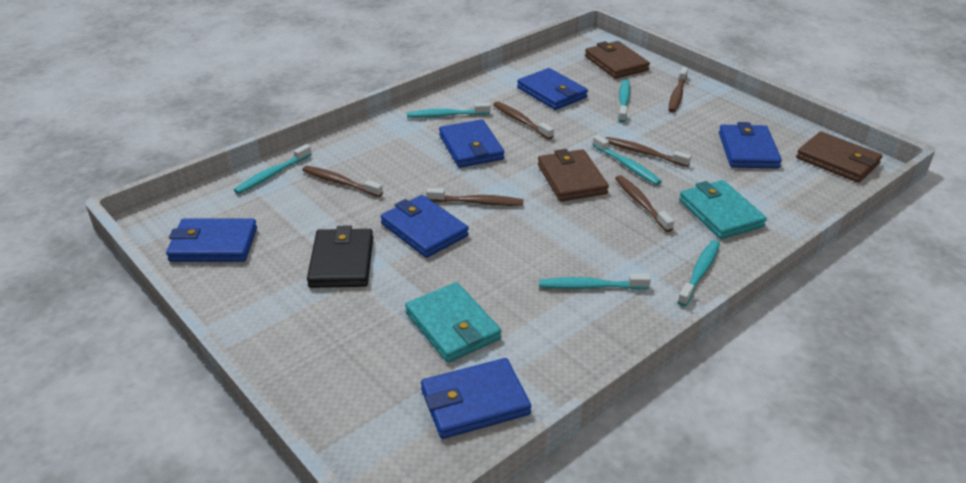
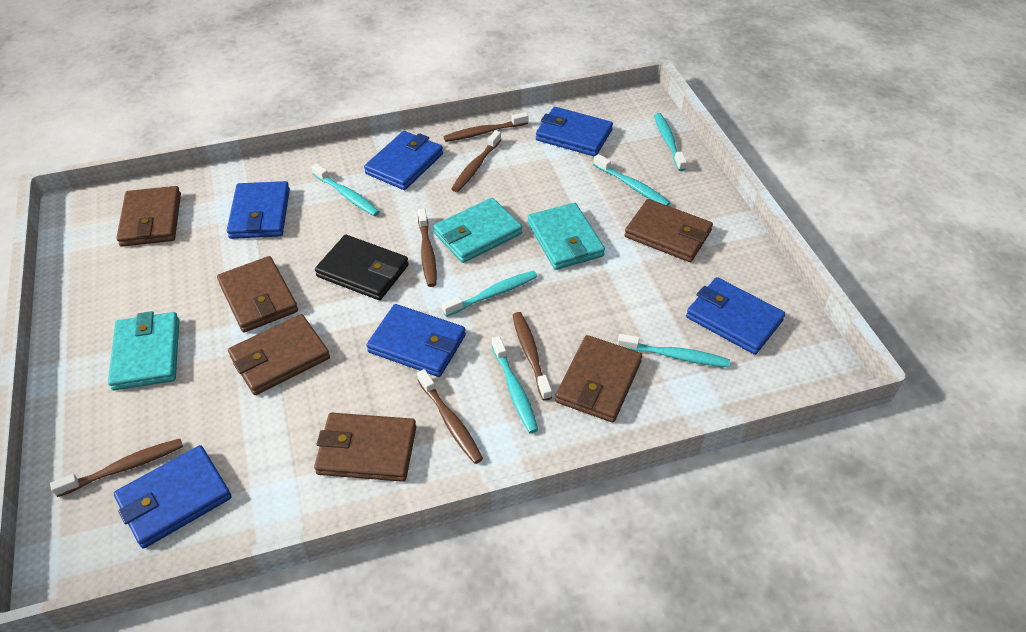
brown wallet: 3 -> 6
turquoise wallet: 2 -> 3

